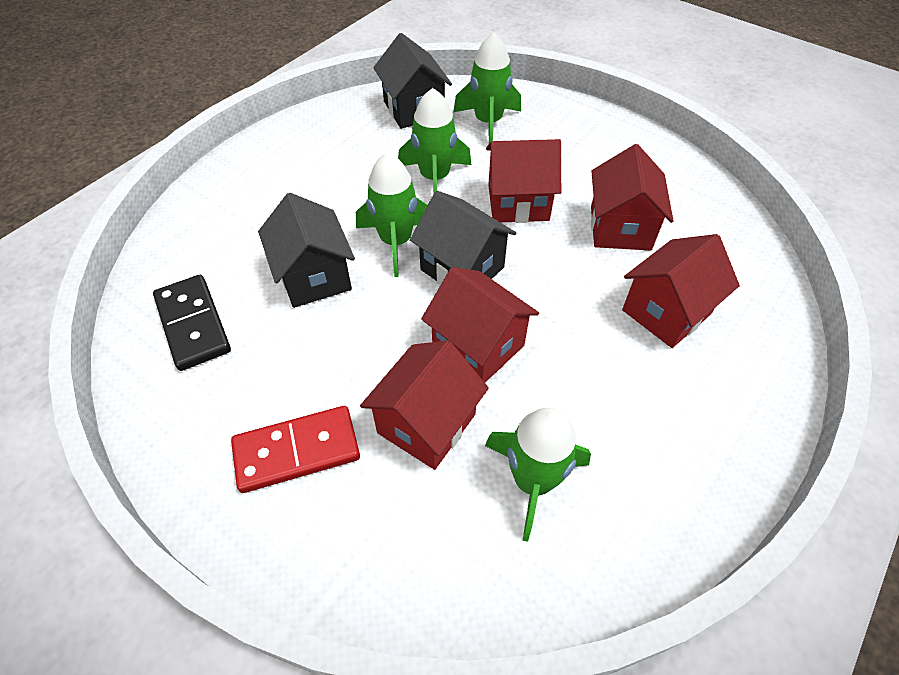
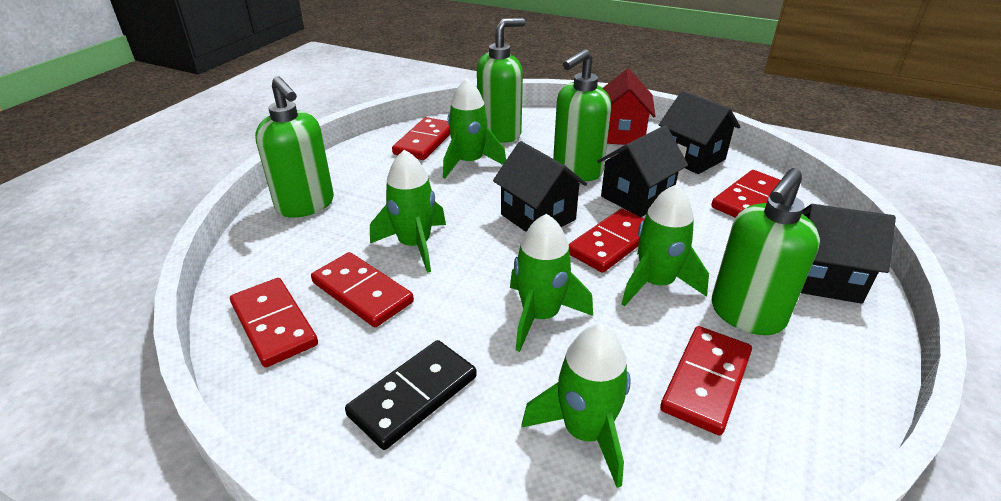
black house: 3 -> 4
green rocket: 4 -> 5
green soap dispenser: 0 -> 4
red domino: 1 -> 6
red house: 5 -> 1

